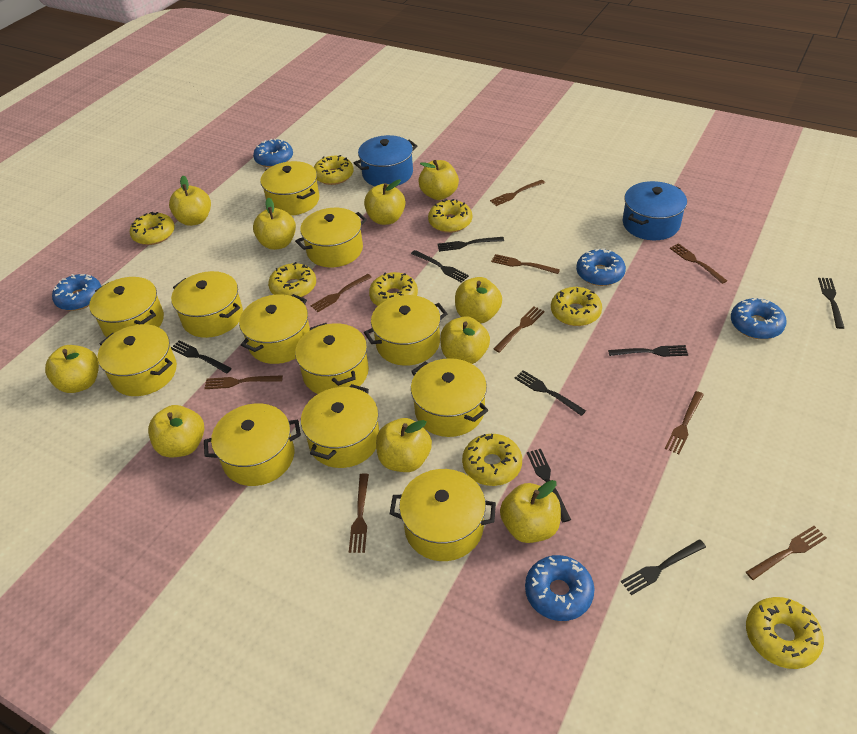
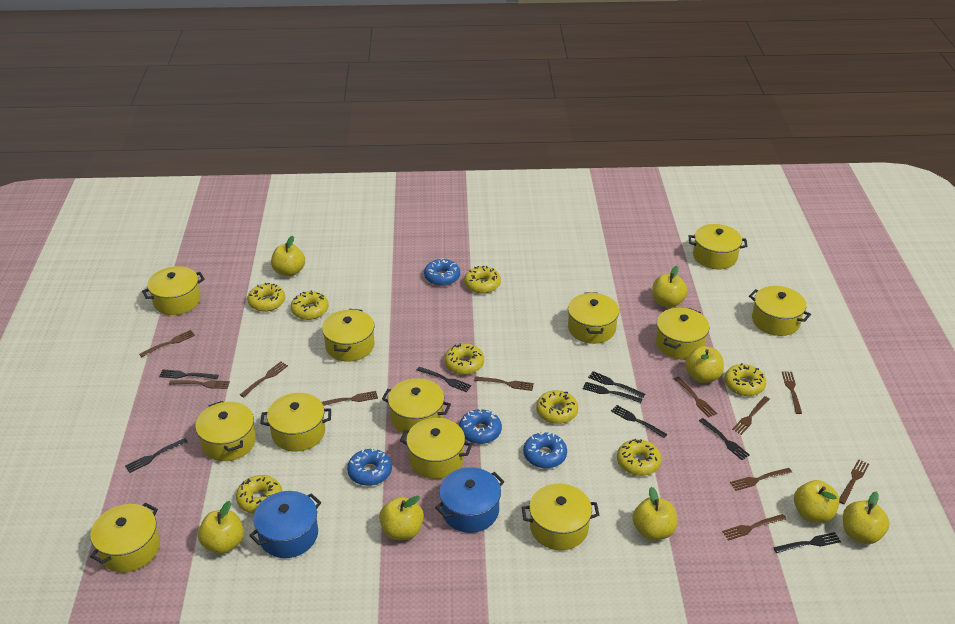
blue donut: 5 -> 4
brown fork: 9 -> 11
yellow apple: 10 -> 8

